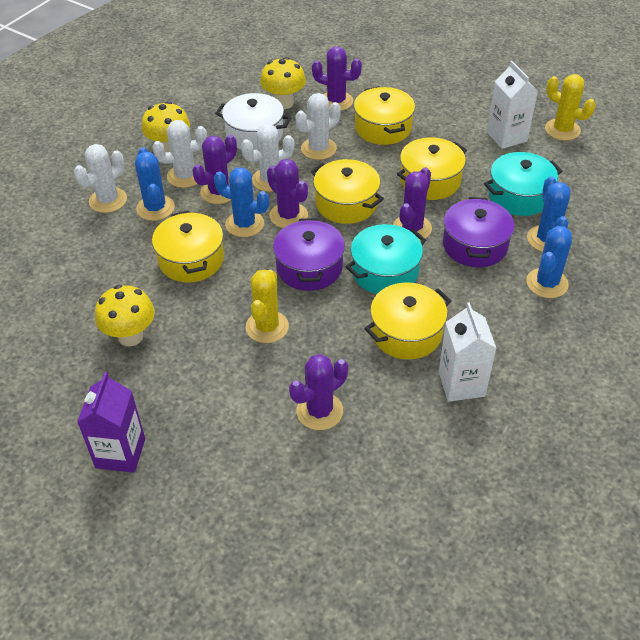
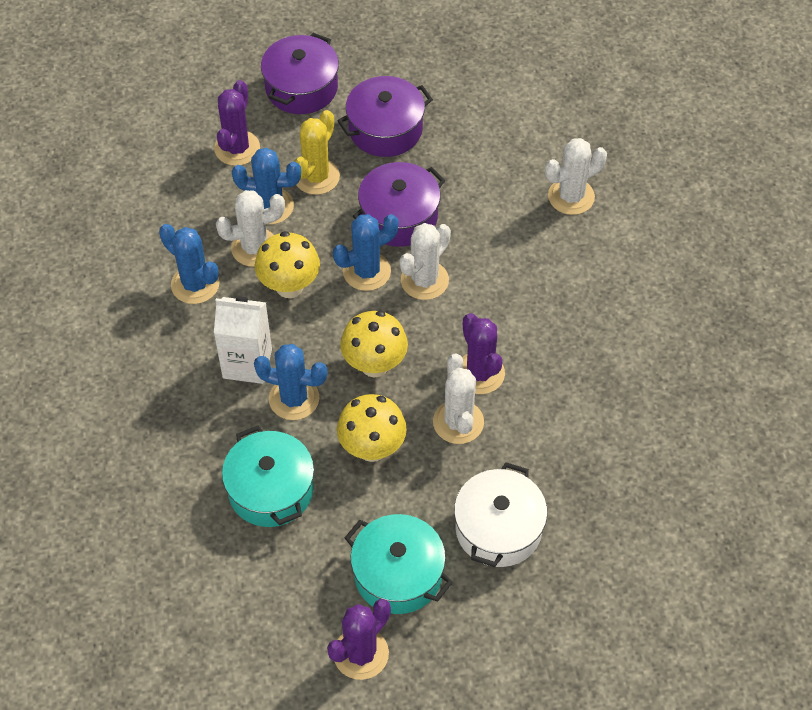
purple cactus: 5 -> 3
purple carton: 1 -> 0
purple pot: 2 -> 3
white carton: 2 -> 1
yellow cactus: 2 -> 1
yellow pot: 5 -> 0

